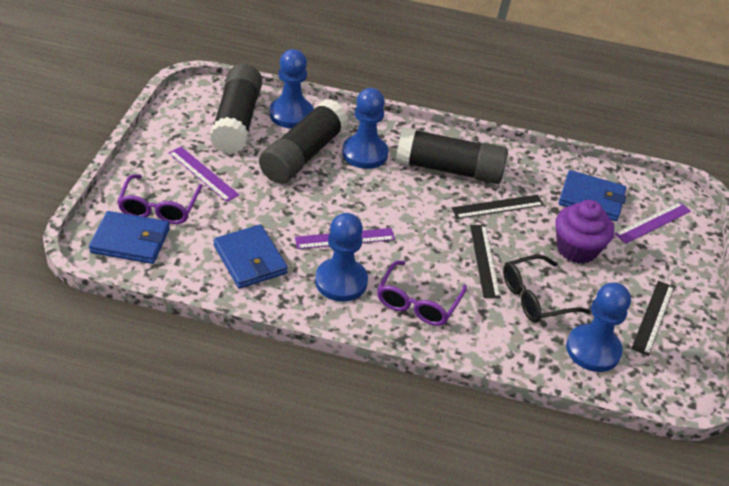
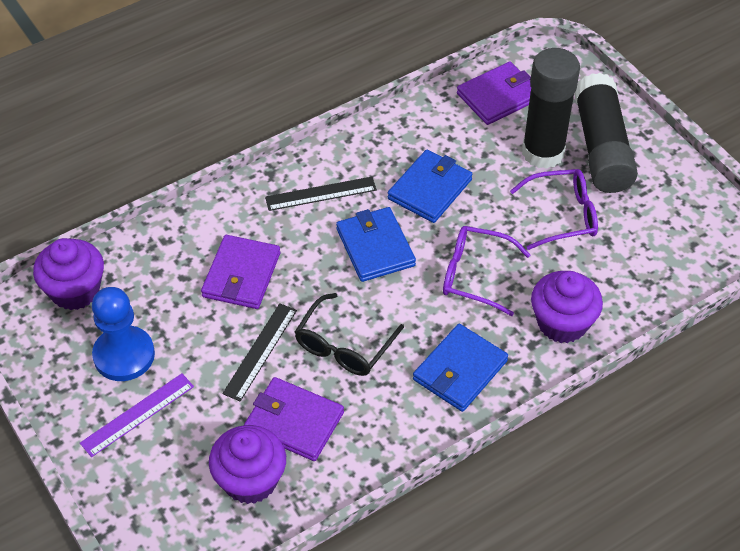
black glue stick: 3 -> 2
black ruler: 3 -> 2
blue pawn: 4 -> 1
purple cupcake: 1 -> 3
purple ruler: 3 -> 1
purple wallet: 0 -> 3

